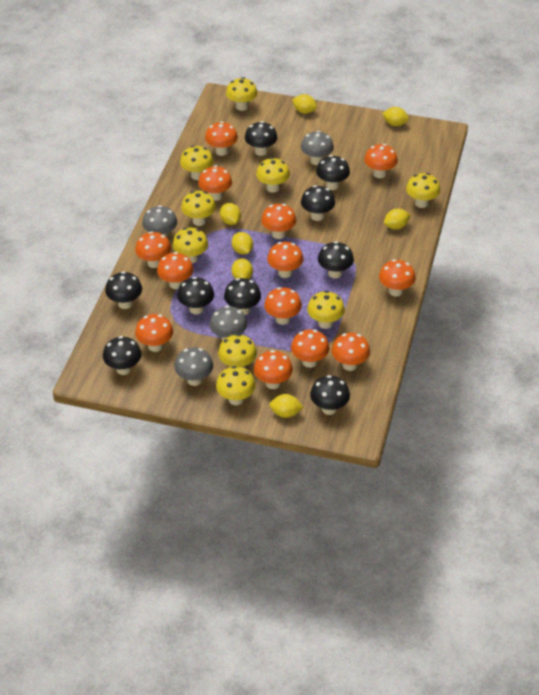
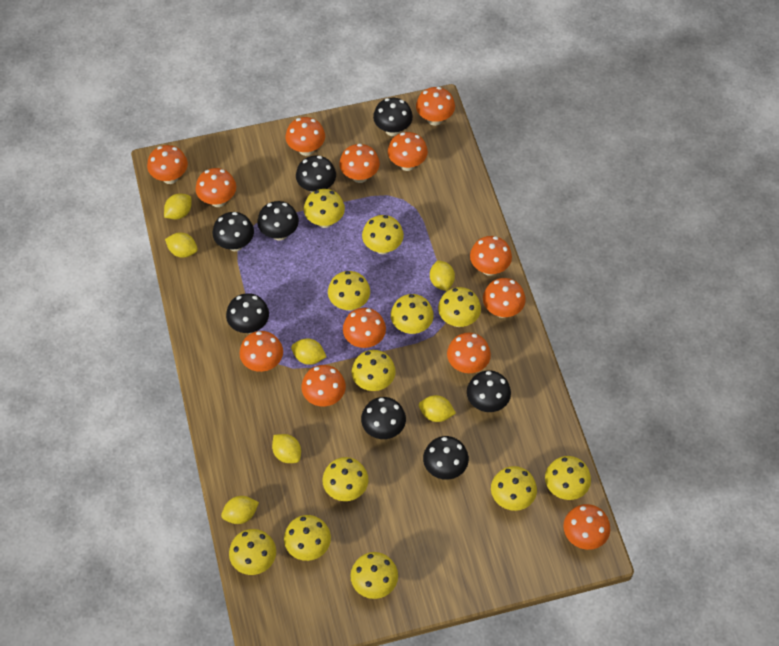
black mushroom: 9 -> 8
grey mushroom: 4 -> 0
yellow mushroom: 9 -> 12

